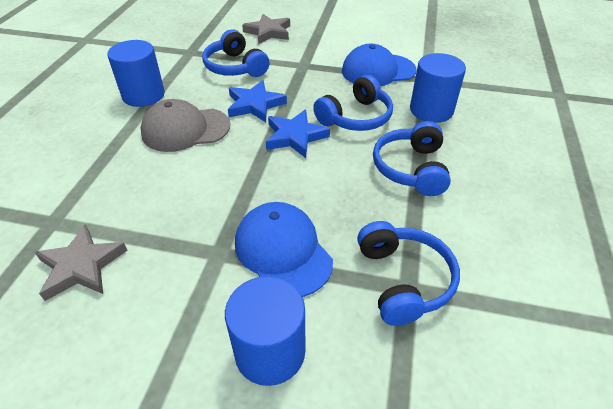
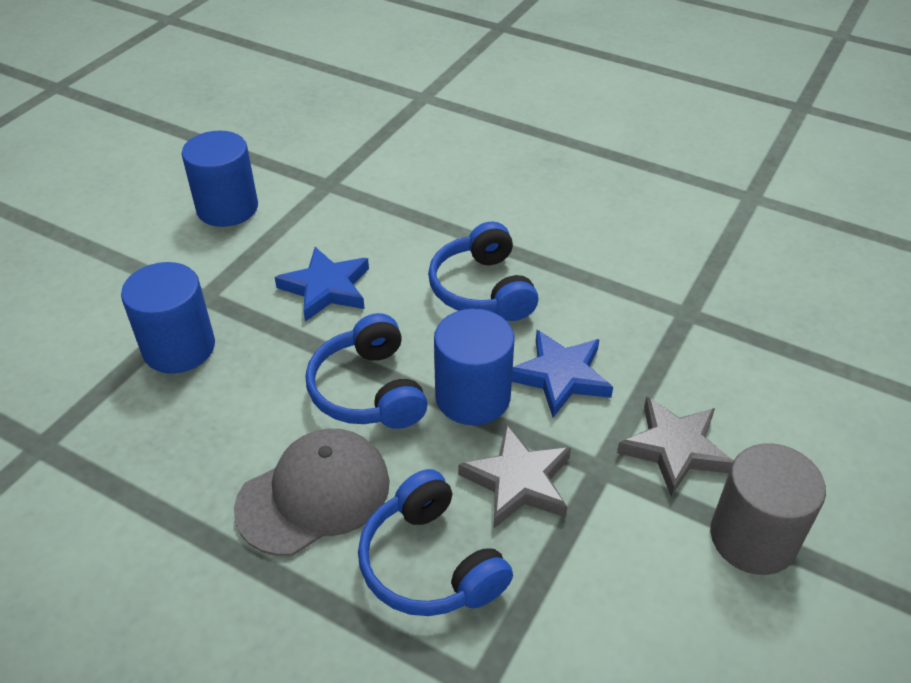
blue cap: 2 -> 0
blue headphones: 4 -> 3
grey cylinder: 0 -> 1

